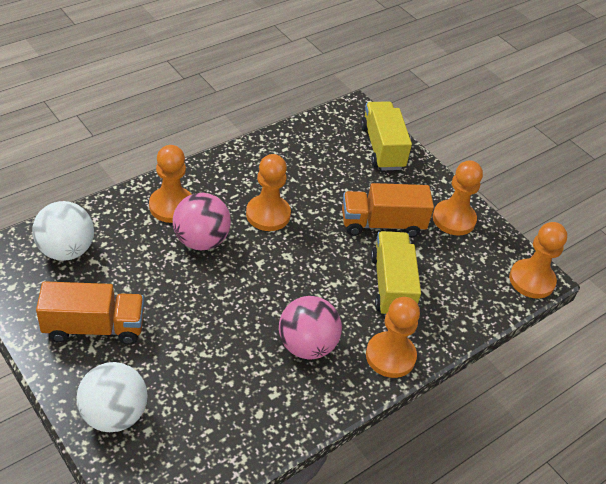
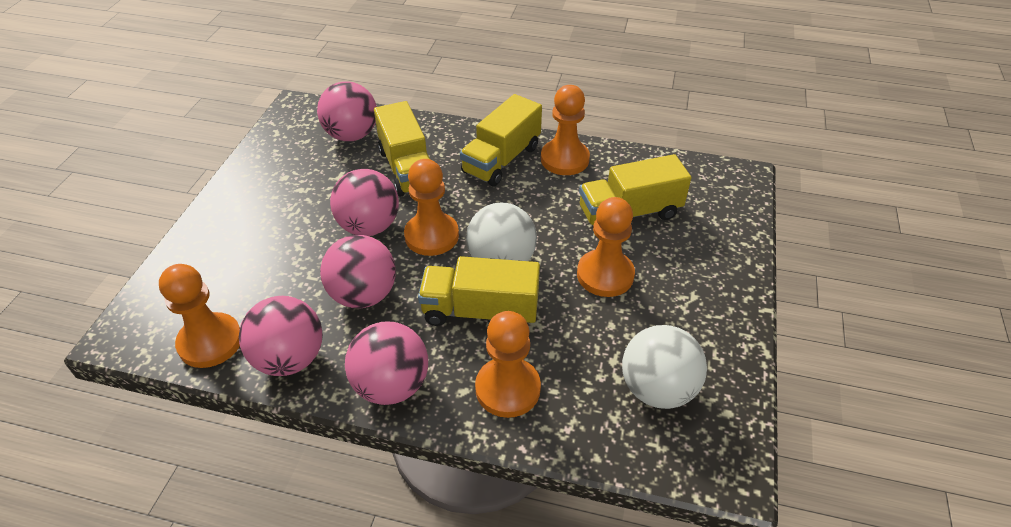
orange truck: 2 -> 0
pink ball: 2 -> 5
yellow truck: 2 -> 4

